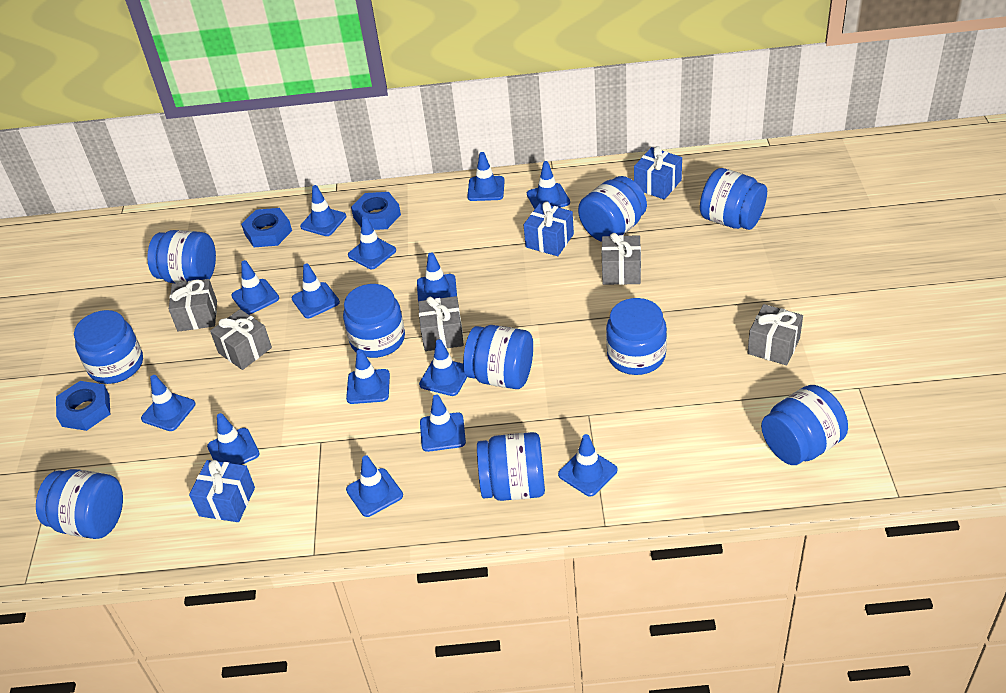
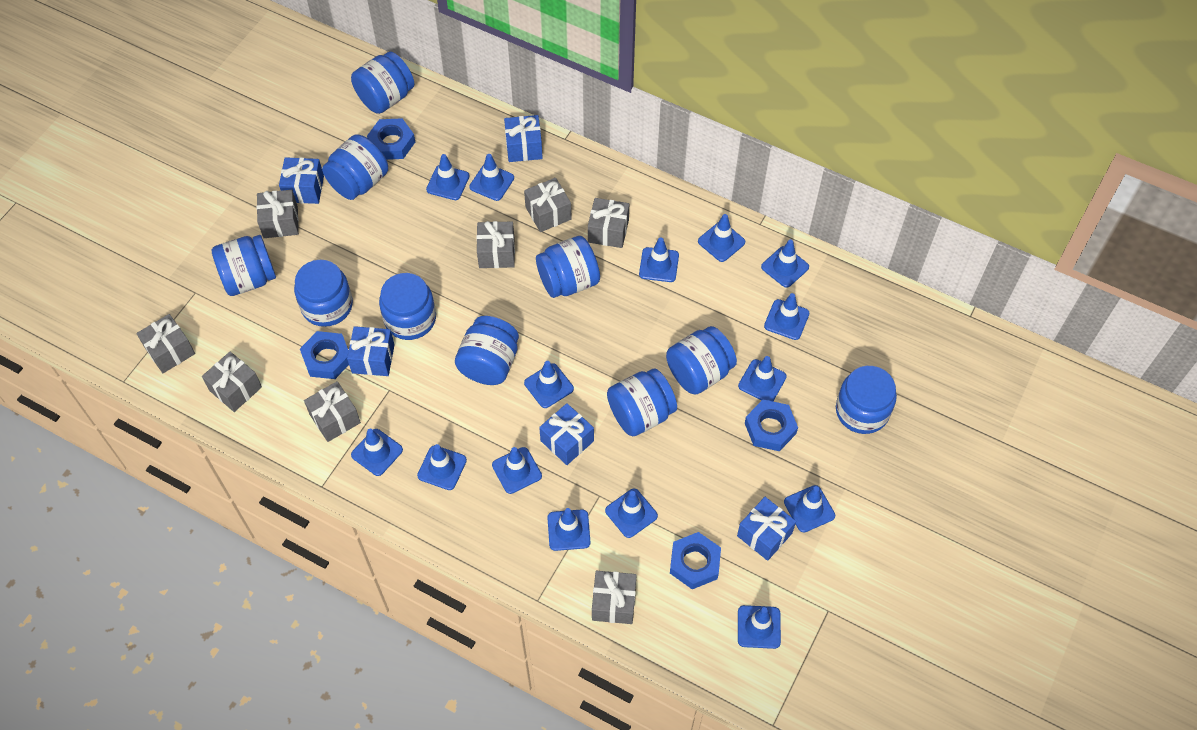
blue gift: 3 -> 5
blue nut: 3 -> 4
blue traffic cone: 14 -> 15
grey gift: 5 -> 8

